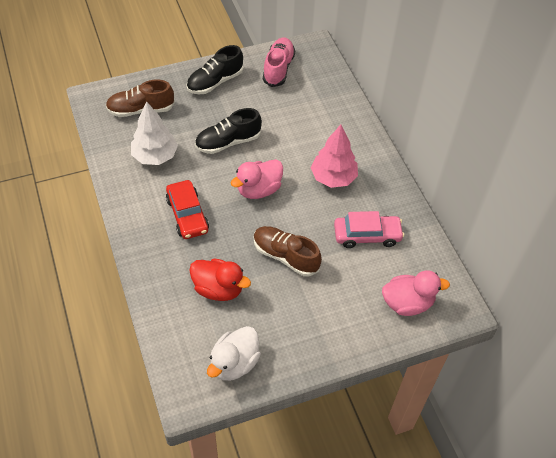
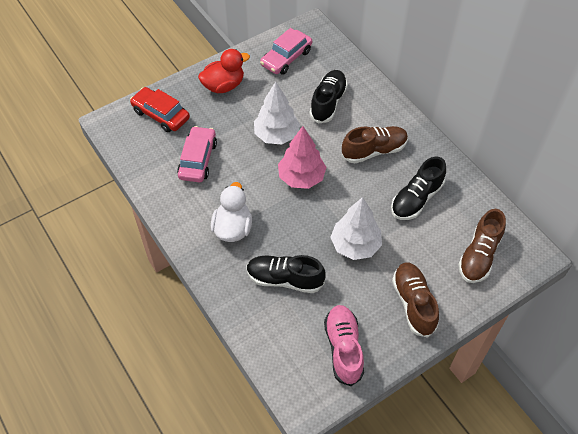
black shoe: 2 -> 3
brown shoe: 2 -> 3
pink car: 1 -> 2
pink duck: 2 -> 0
white tree: 1 -> 2

